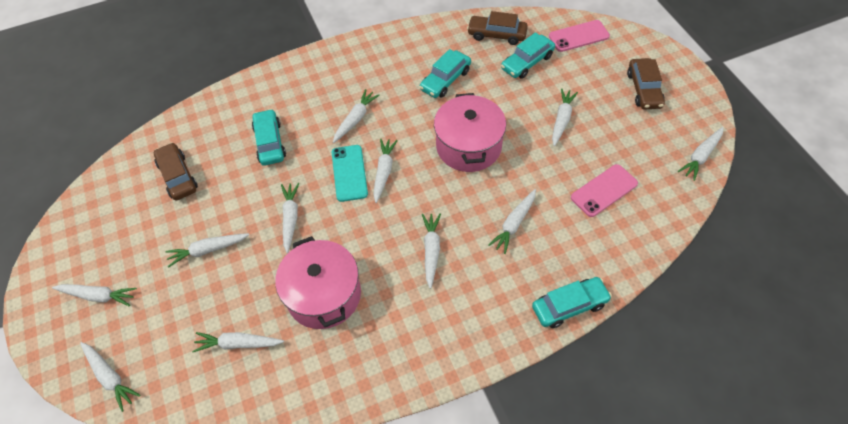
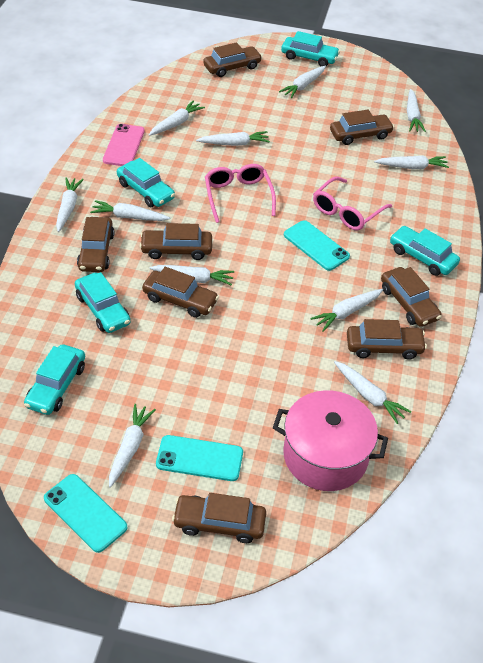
brown car: 3 -> 8
pink glasses: 0 -> 2
pink phone: 2 -> 1
pink pot: 2 -> 1
turquoise car: 4 -> 5
turquoise phone: 1 -> 3

